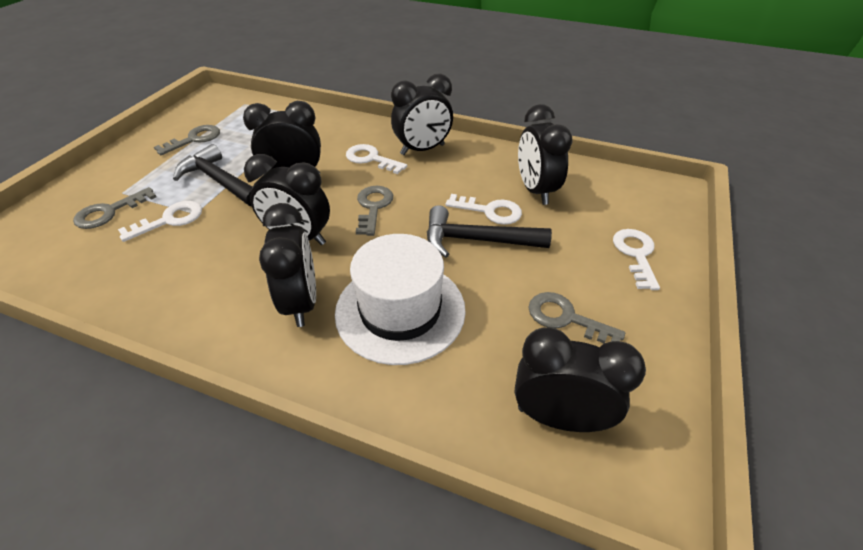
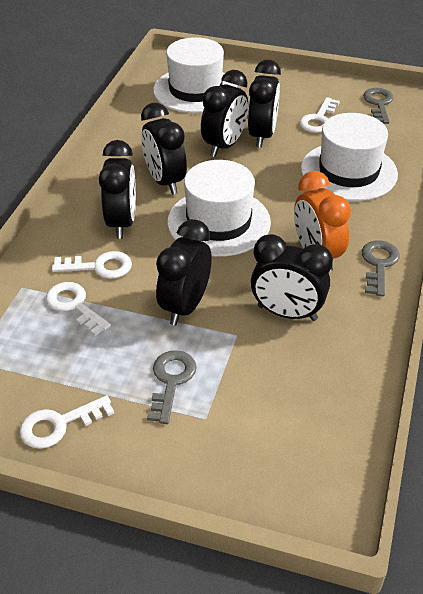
black hammer: 2 -> 0
grey key: 4 -> 3
orange clock: 0 -> 1
white hat: 1 -> 3

